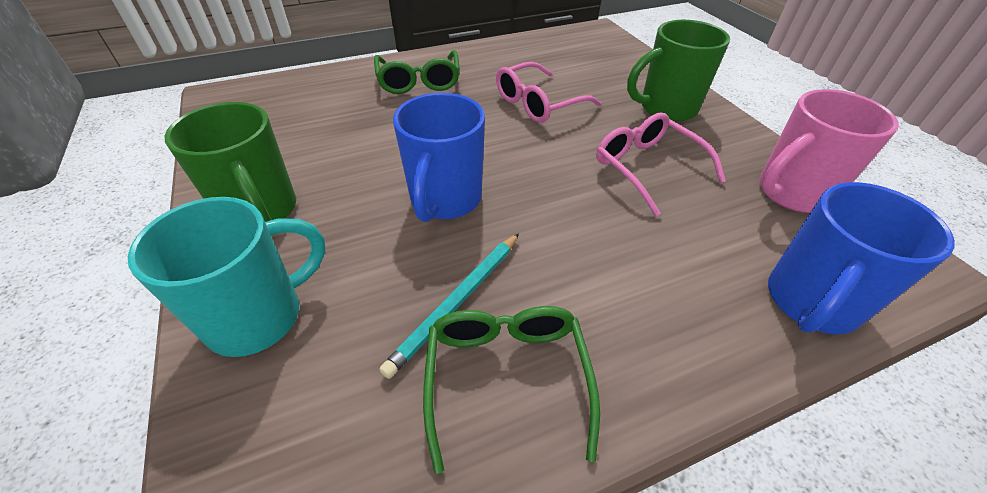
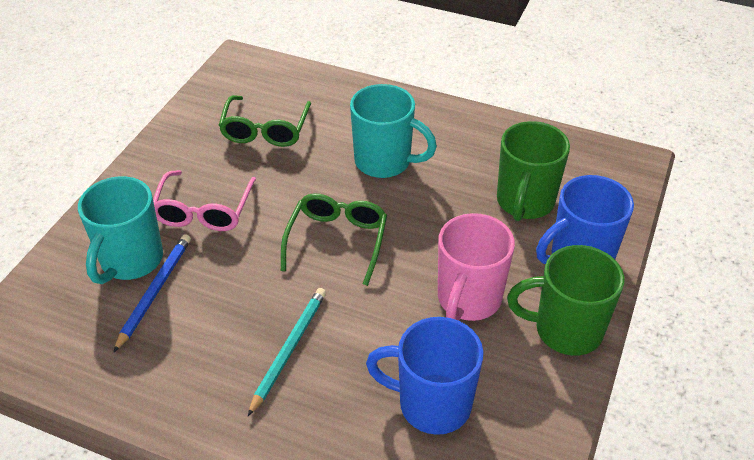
blue pencil: 0 -> 1
pink glasses: 2 -> 1
turquoise mug: 1 -> 2

